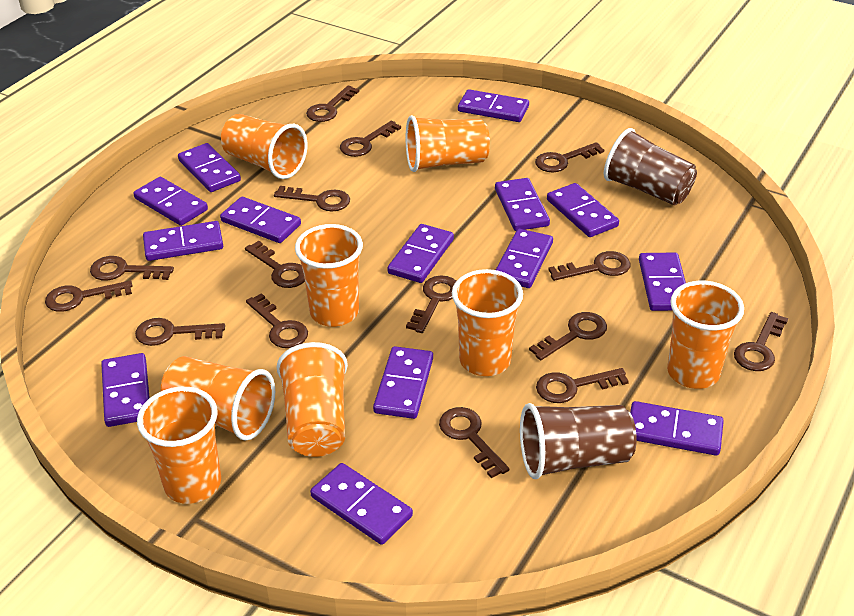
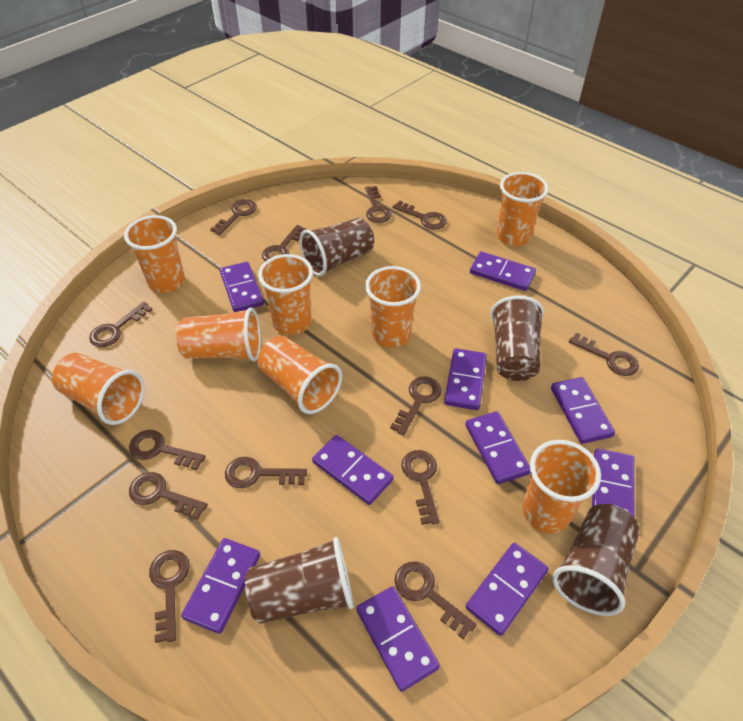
brown cup: 2 -> 4
brown key: 15 -> 13
purple domino: 14 -> 10

